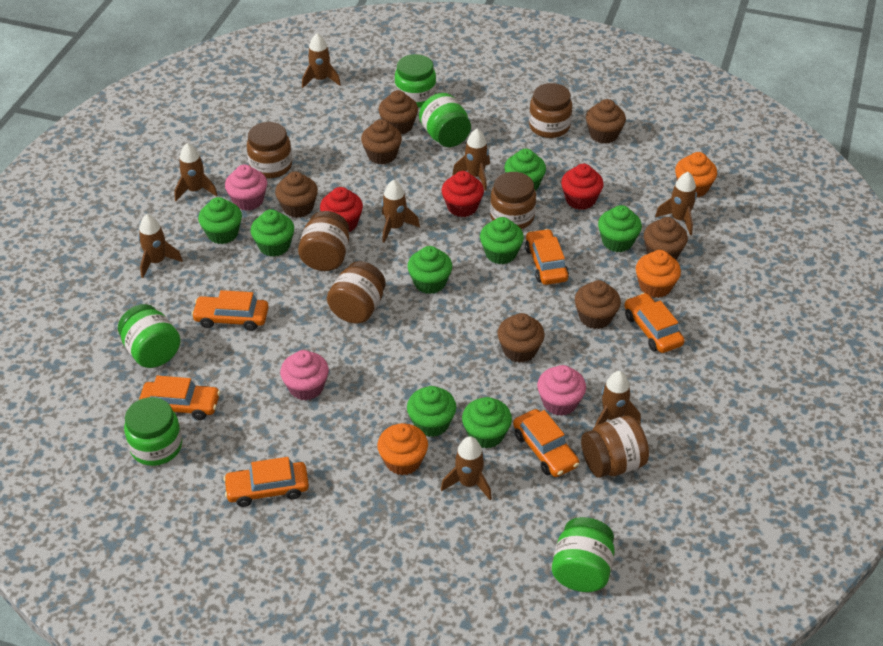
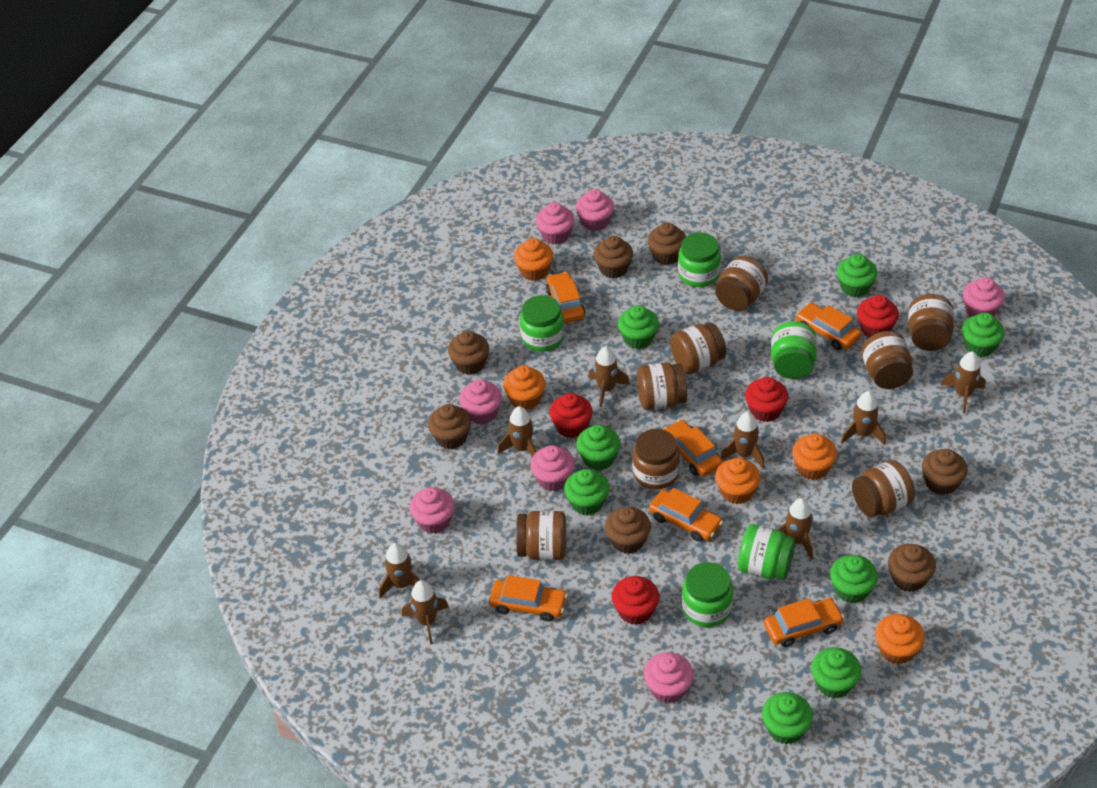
brown jar: 6 -> 8
orange cupcake: 3 -> 5
pink cupcake: 3 -> 7
red cupcake: 3 -> 4

